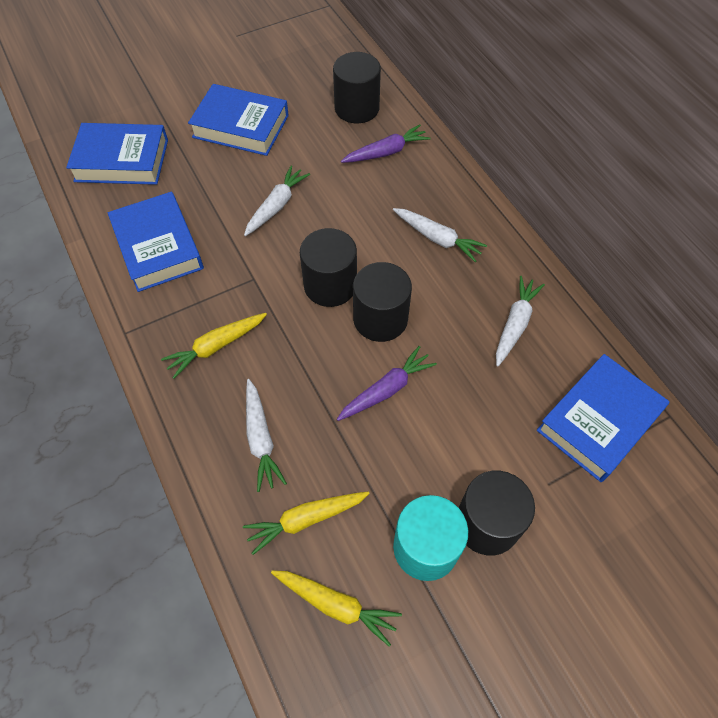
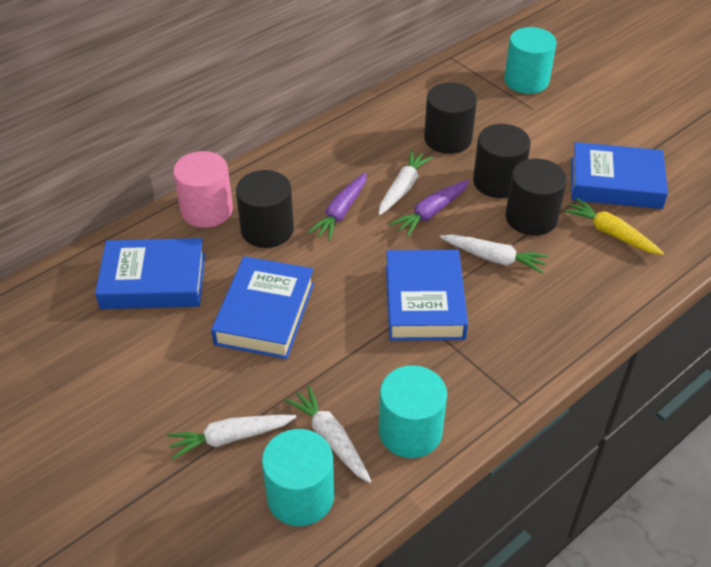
pink cylinder: 0 -> 1
turquoise cylinder: 1 -> 3
yellow carrot: 3 -> 1

